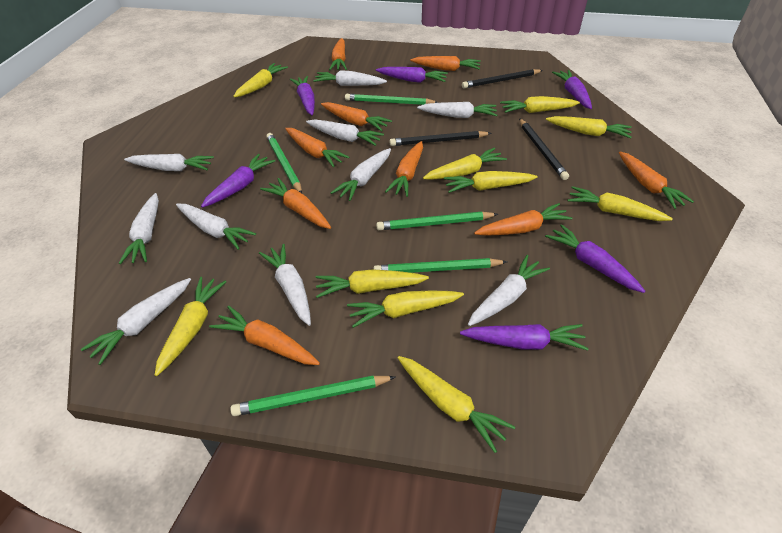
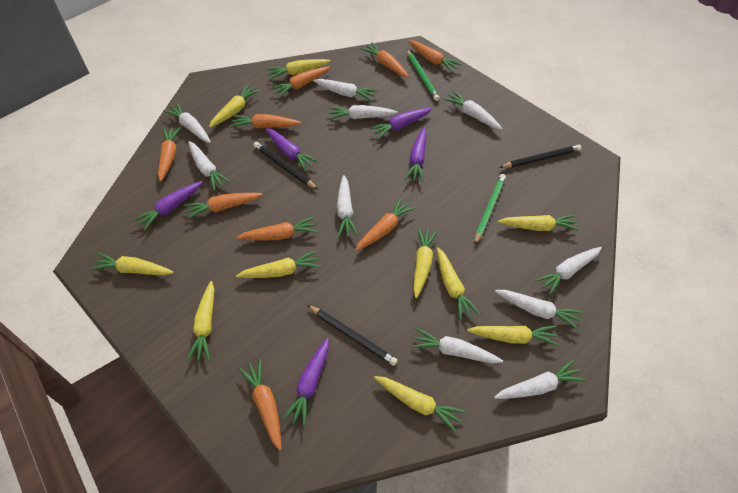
green pencil: 5 -> 2
purple carrot: 6 -> 5

